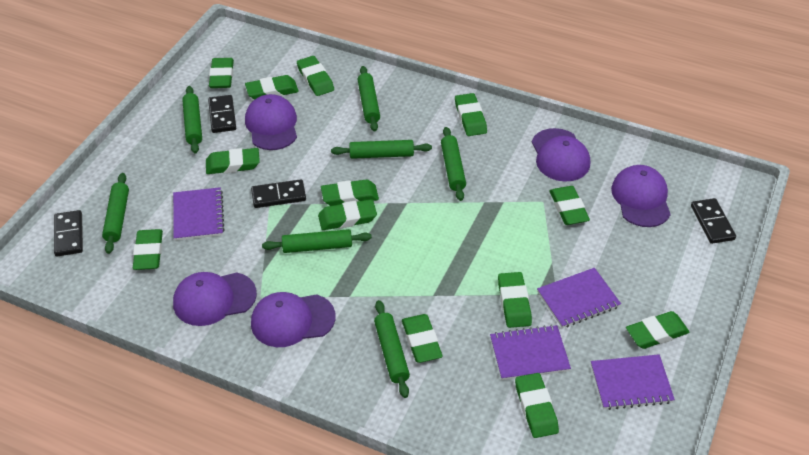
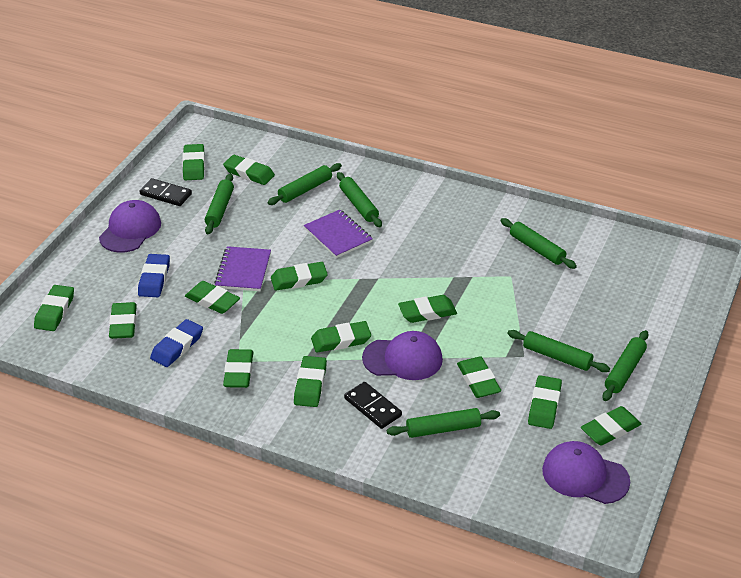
black domino: 4 -> 2
blue eraser: 0 -> 2
purple cap: 5 -> 3
purple notebook: 4 -> 2

